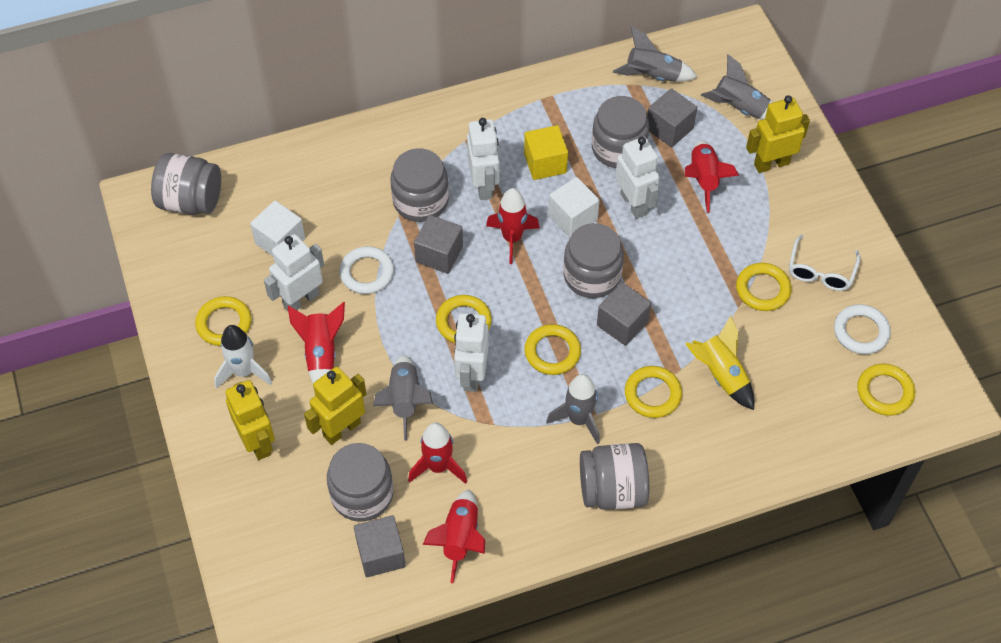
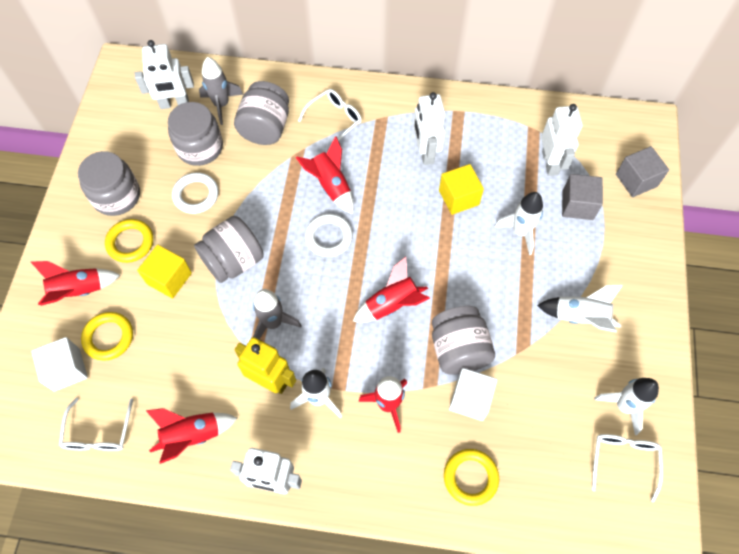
grey cube: 4 -> 2
grey jar: 6 -> 5
grey rocket: 4 -> 2
white glasses: 1 -> 3
white rocket: 1 -> 4
yellow cube: 1 -> 2
yellow ring: 6 -> 3
yellow robot: 3 -> 1
yellow rocket: 1 -> 0

